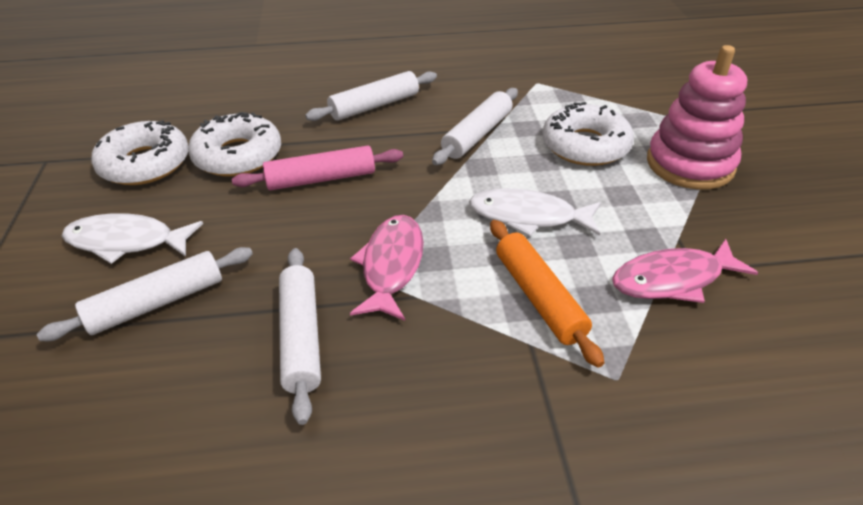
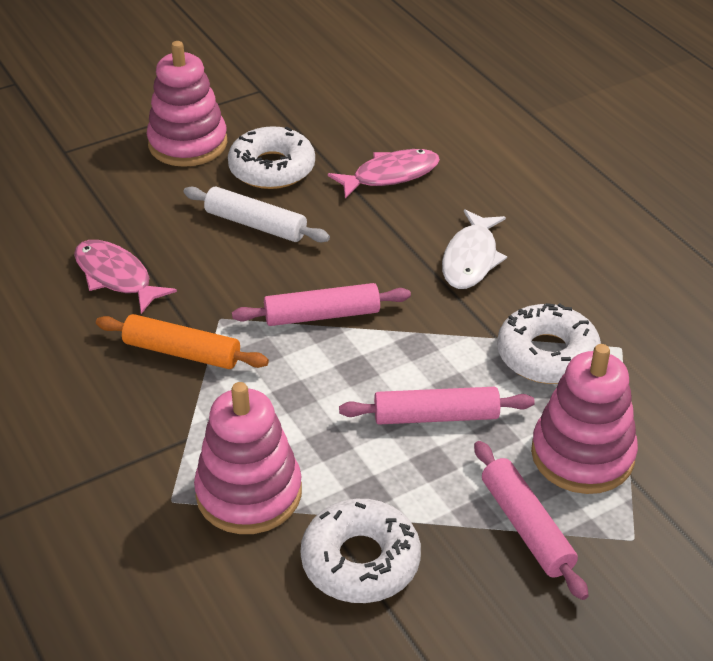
pink rolling pin: 1 -> 3
pink stacking toy: 1 -> 3
white fish: 2 -> 1
white rolling pin: 4 -> 1

